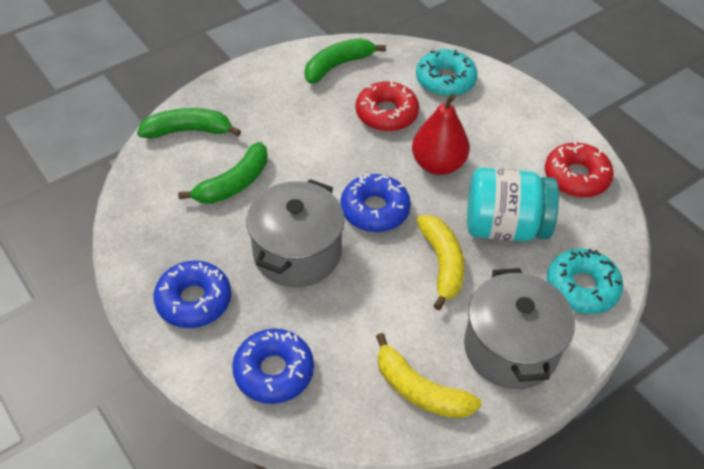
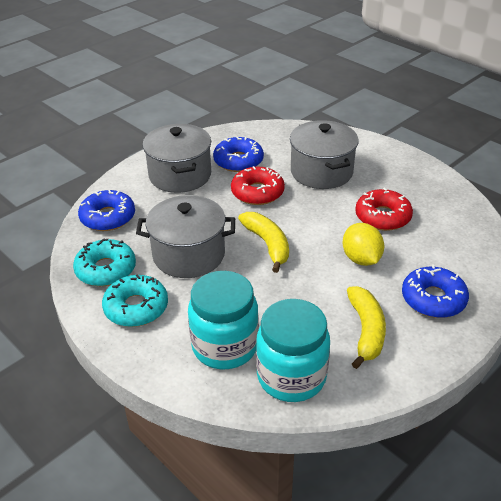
green banana: 3 -> 0
grey pot: 2 -> 3
red pear: 1 -> 0
turquoise jar: 1 -> 2
yellow lemon: 0 -> 1

